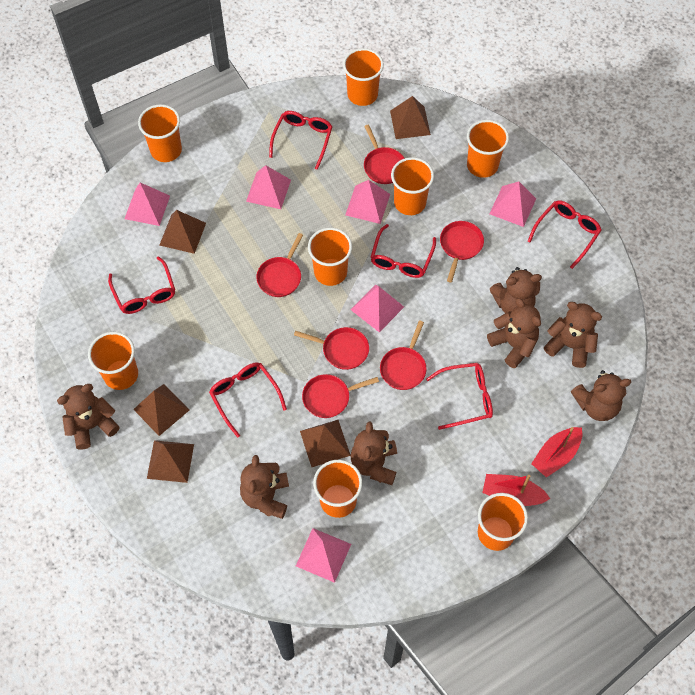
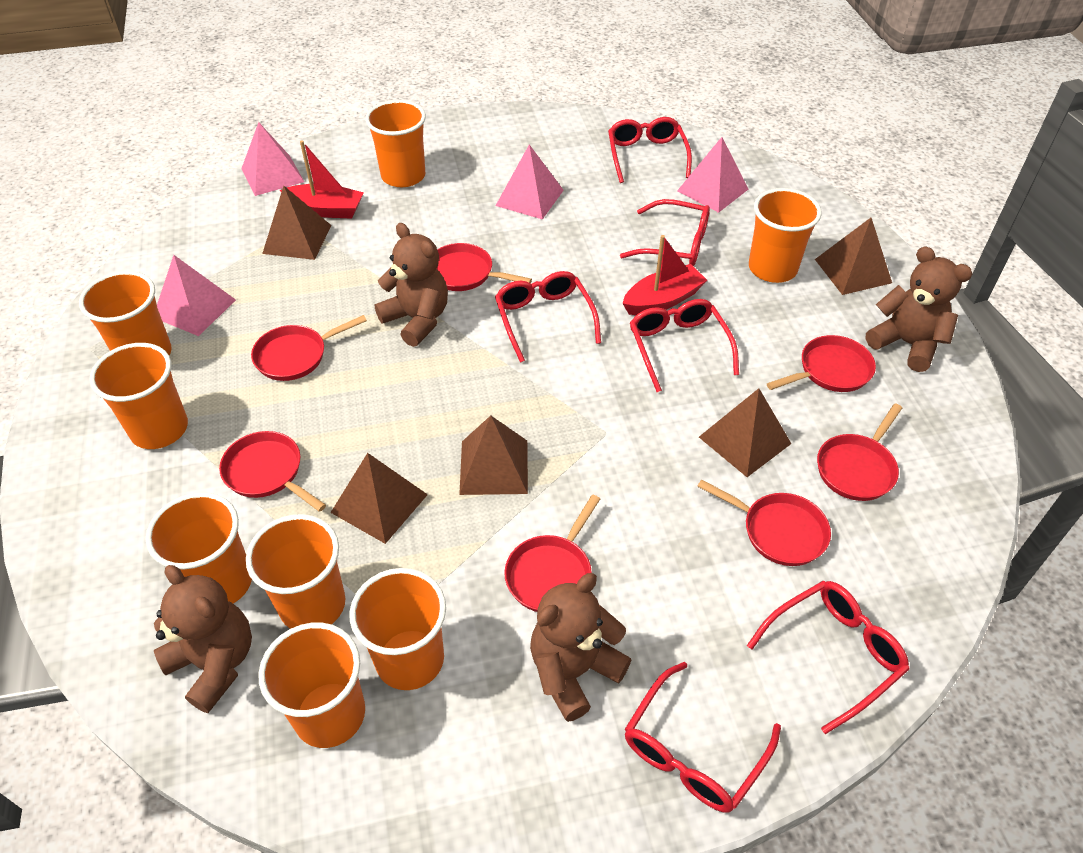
brown teddy bear: 7 -> 4
pink pyramid: 6 -> 4
red pan: 6 -> 7

